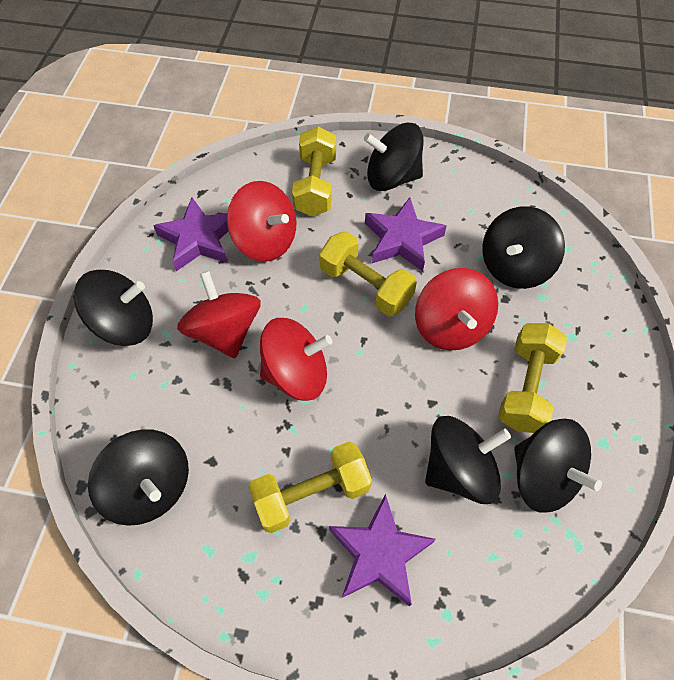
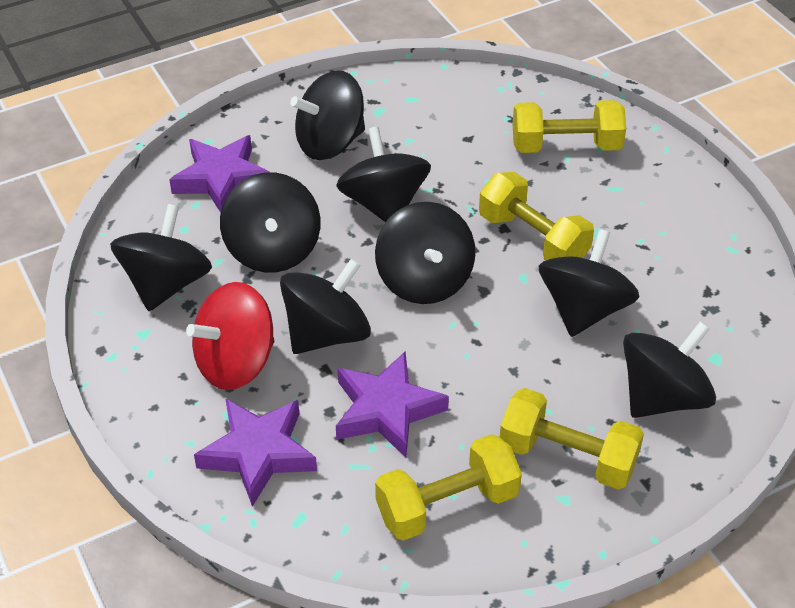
black spinning top: 6 -> 8
red spinning top: 4 -> 1

